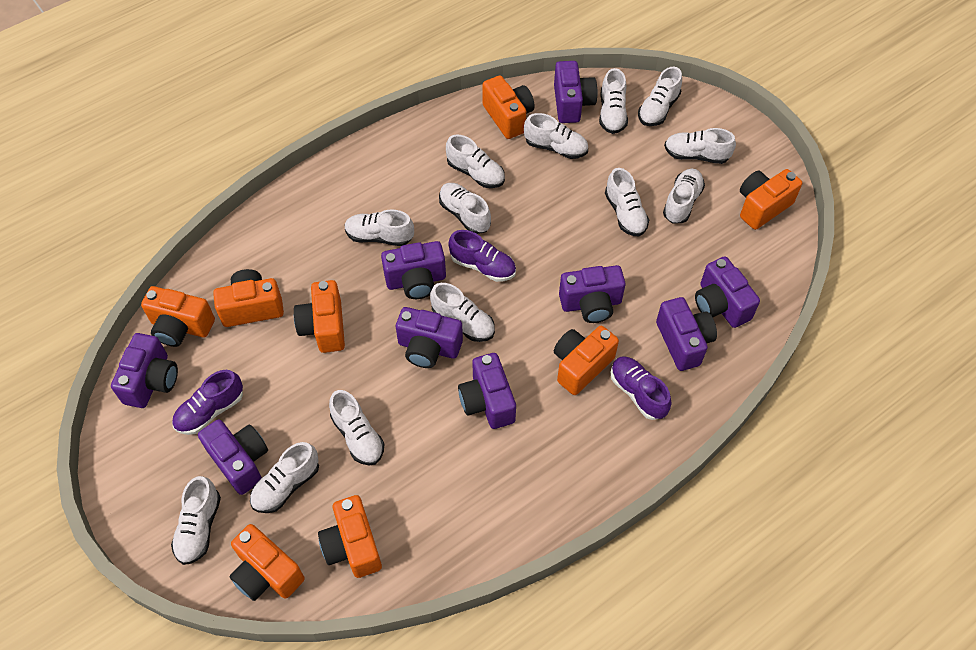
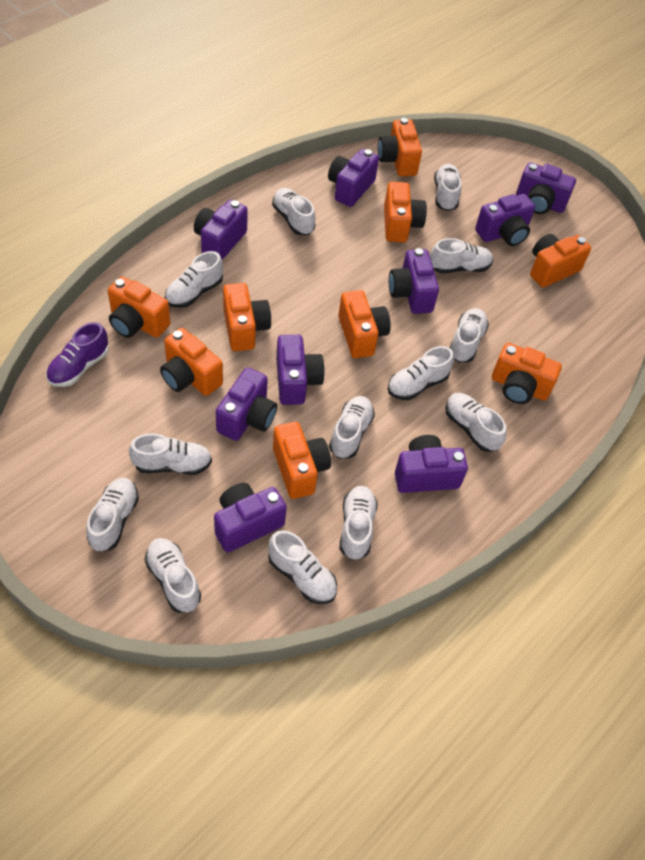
orange camera: 8 -> 9
purple shoe: 3 -> 1

